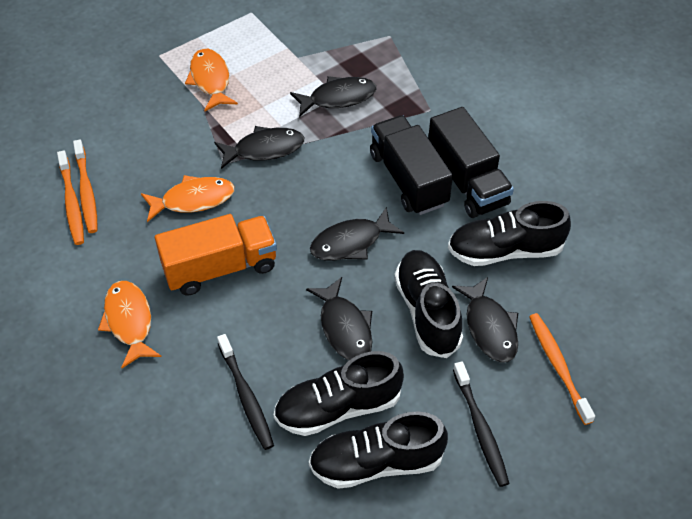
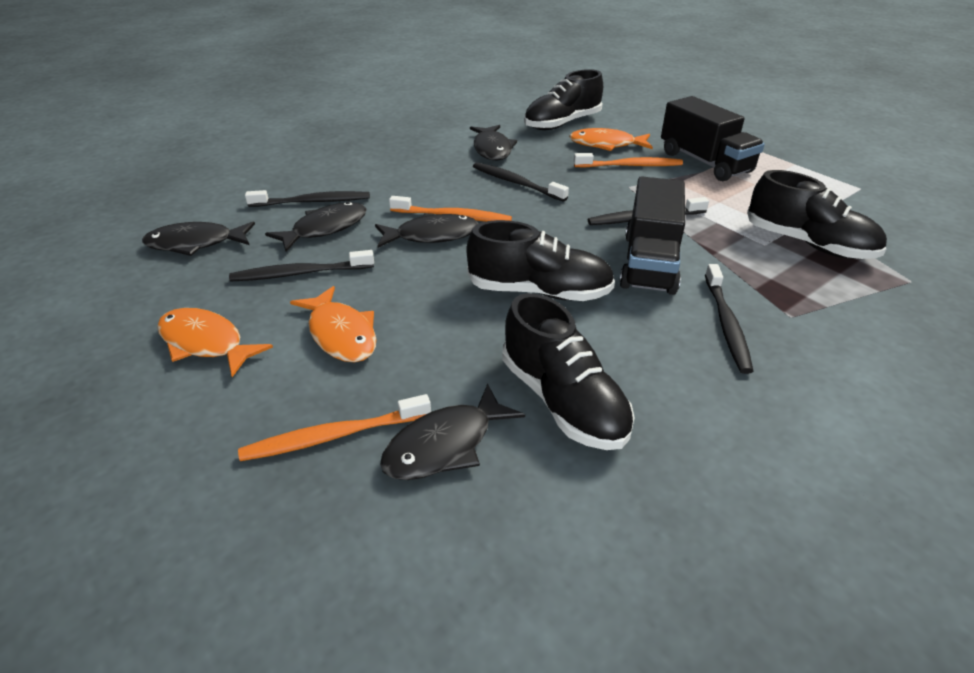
black toothbrush: 2 -> 5
orange truck: 1 -> 0

